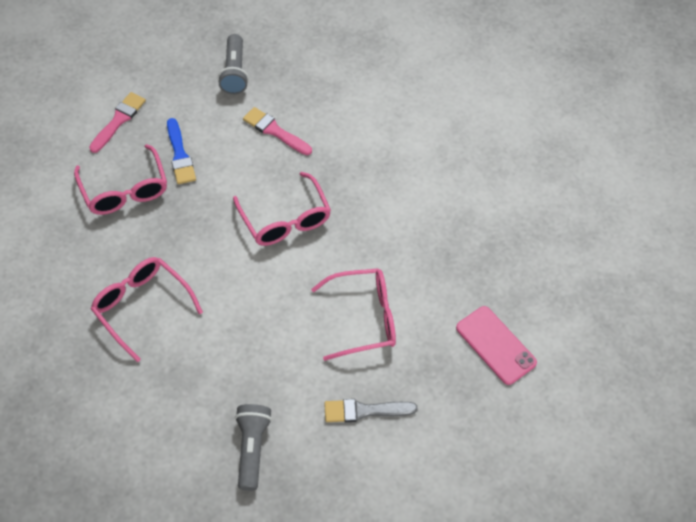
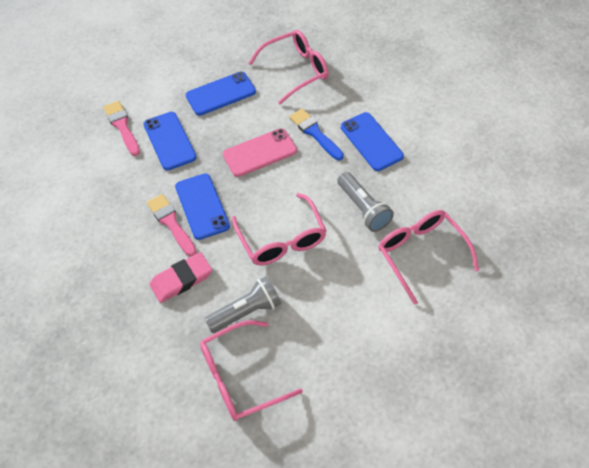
blue phone: 0 -> 4
grey brush: 1 -> 0
pink eraser: 0 -> 1

